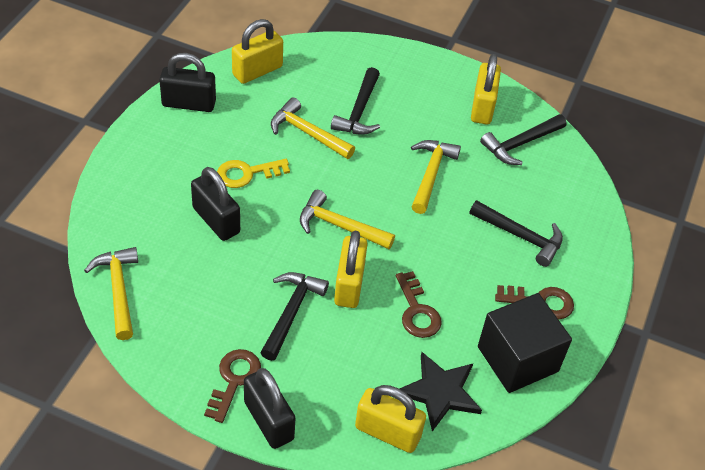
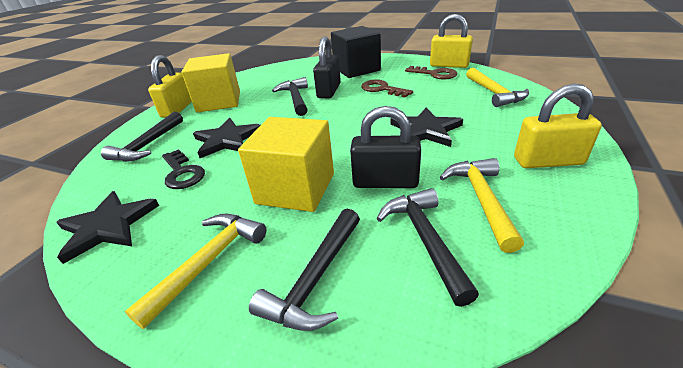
black key: 0 -> 1
black padlock: 3 -> 2
black star: 1 -> 3
brown key: 3 -> 2
yellow cube: 0 -> 2
yellow hammer: 4 -> 3
yellow key: 1 -> 0
yellow padlock: 4 -> 3

